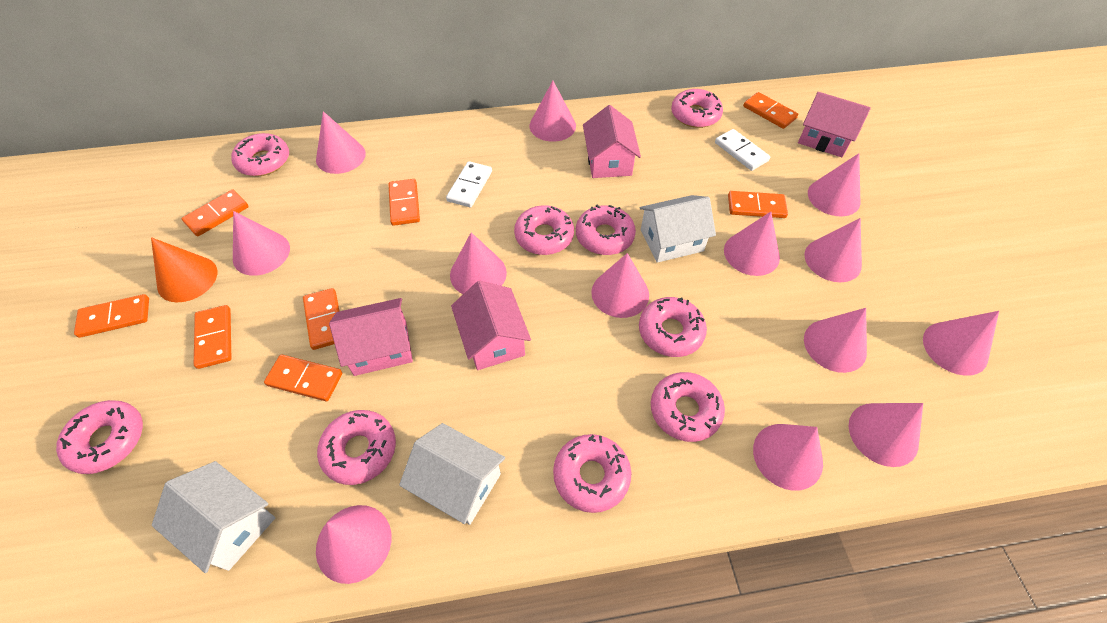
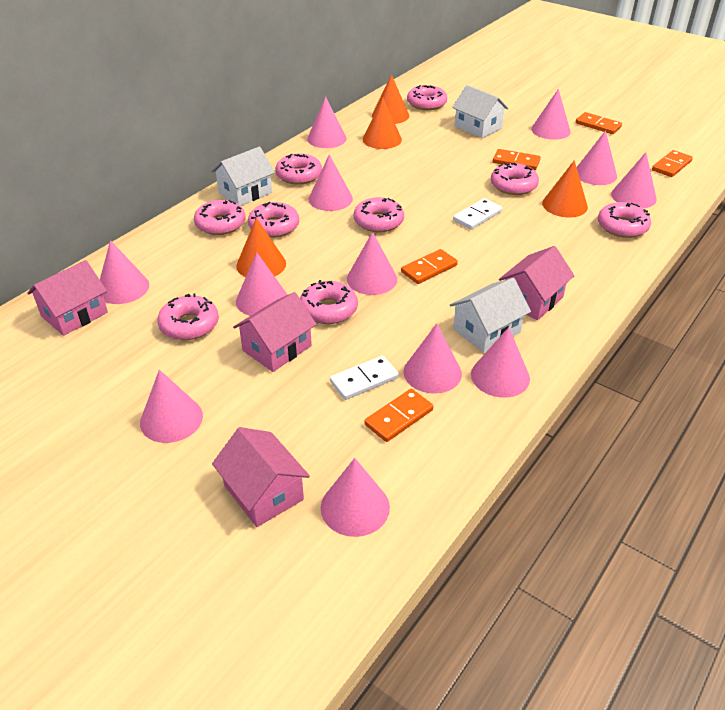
orange cone: 1 -> 4
orange domino: 8 -> 5
pink cone: 13 -> 12

